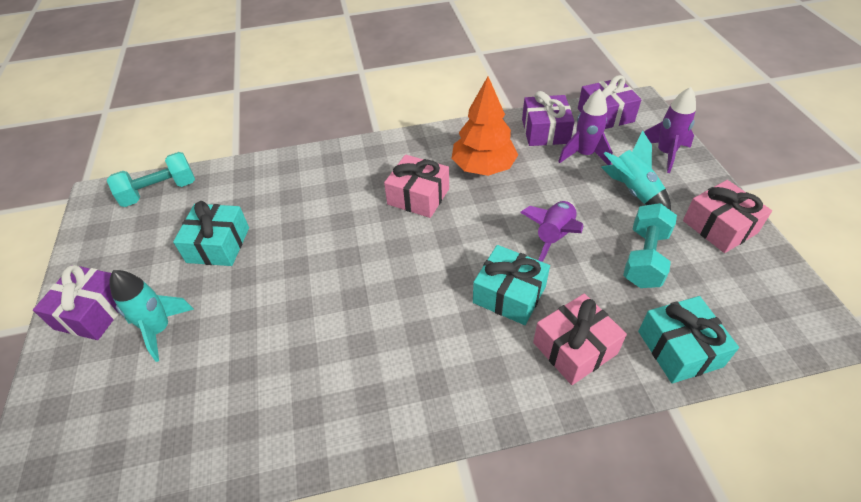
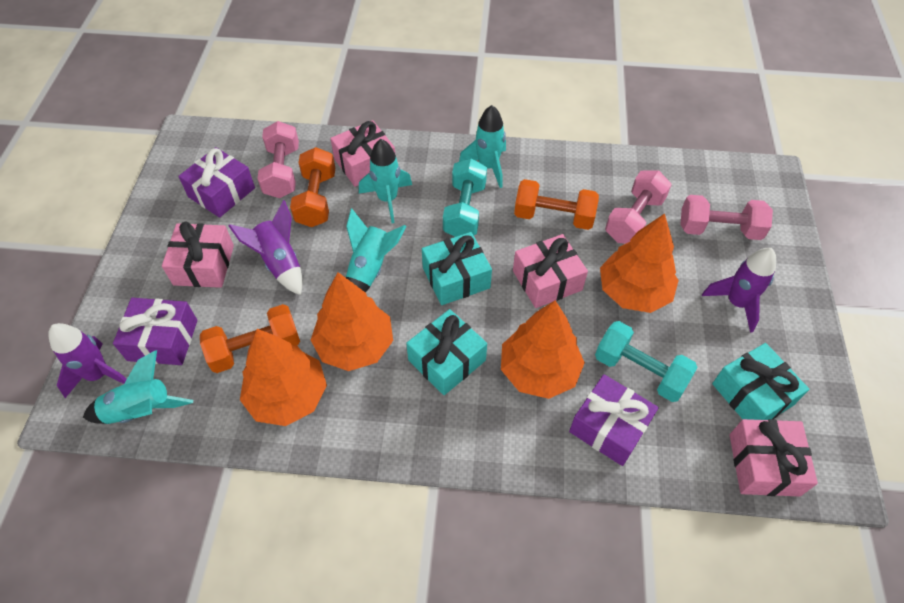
orange dumbbell: 0 -> 3
orange tree: 1 -> 4
pink dumbbell: 0 -> 3
pink gift: 3 -> 4
turquoise rocket: 2 -> 4

